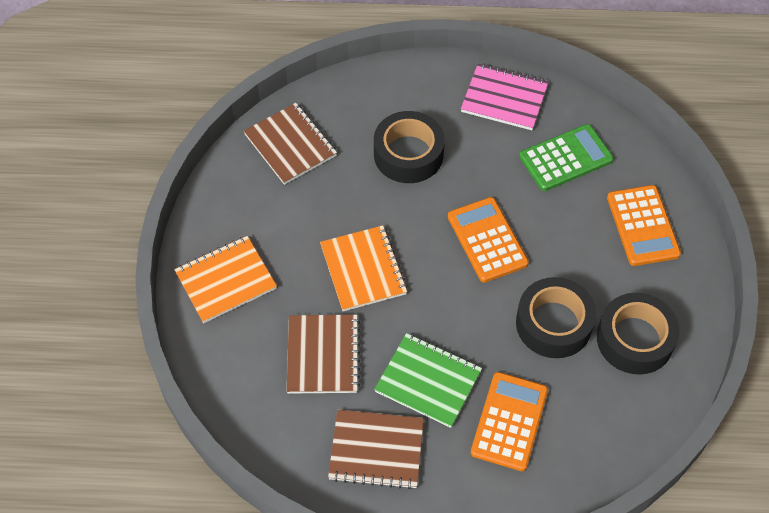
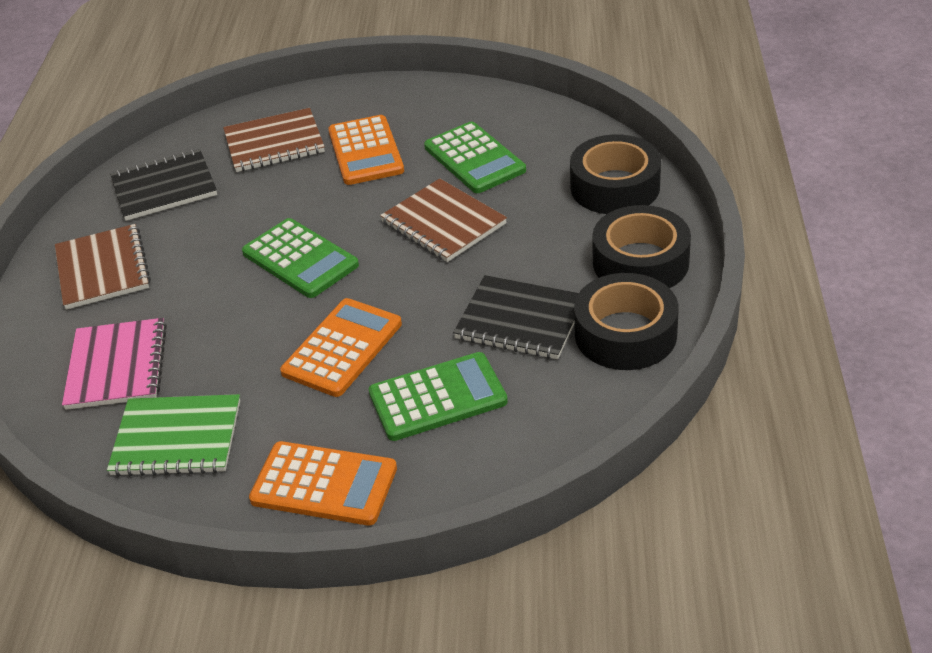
black notebook: 0 -> 2
green calculator: 1 -> 3
orange notebook: 2 -> 0

